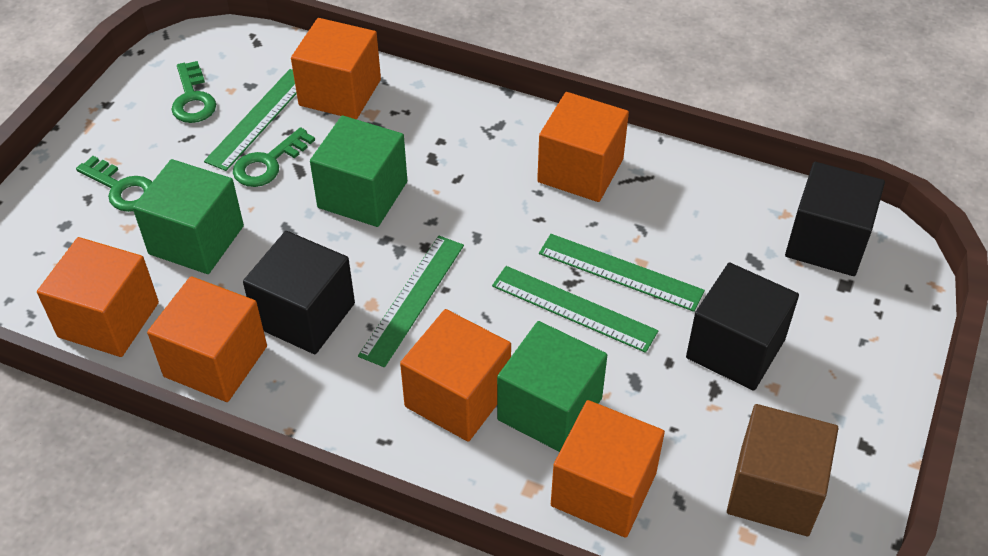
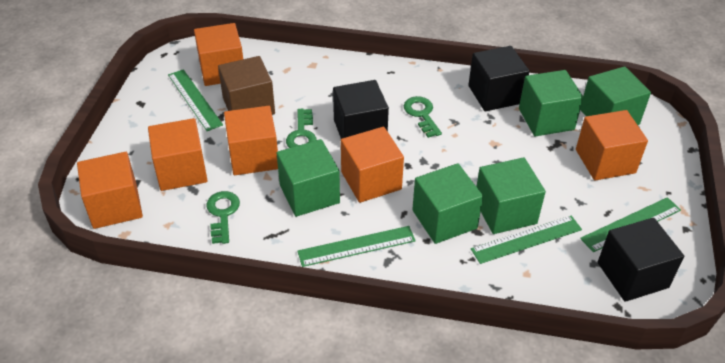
green cube: 3 -> 5

